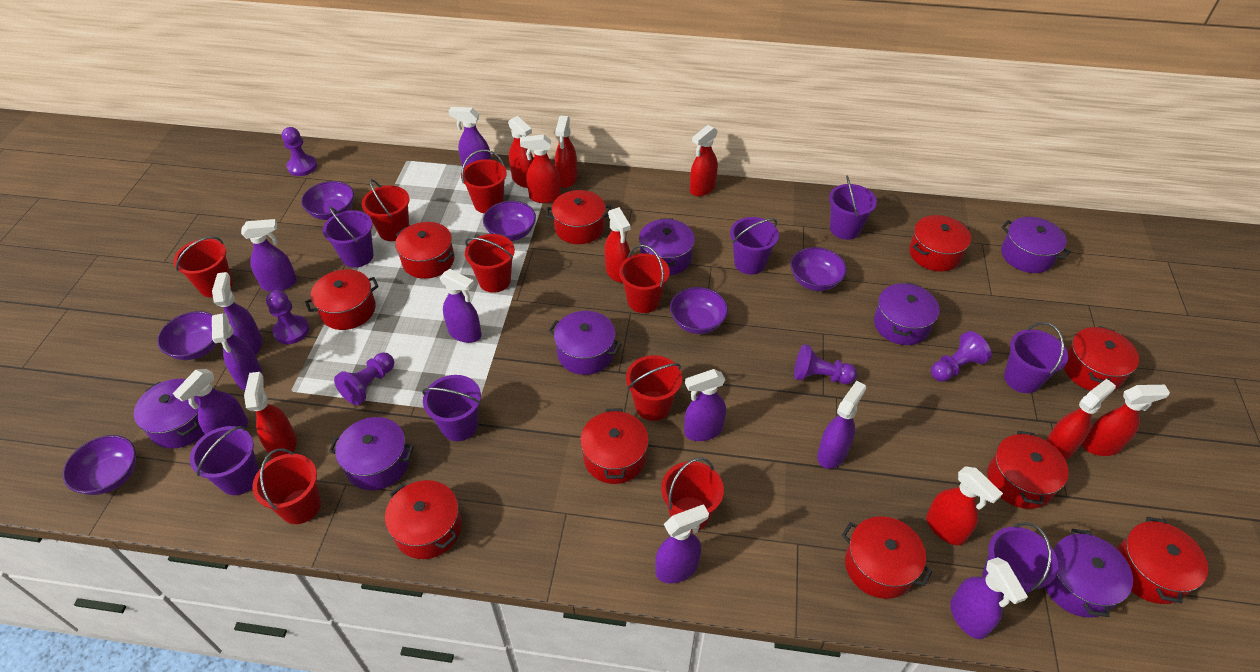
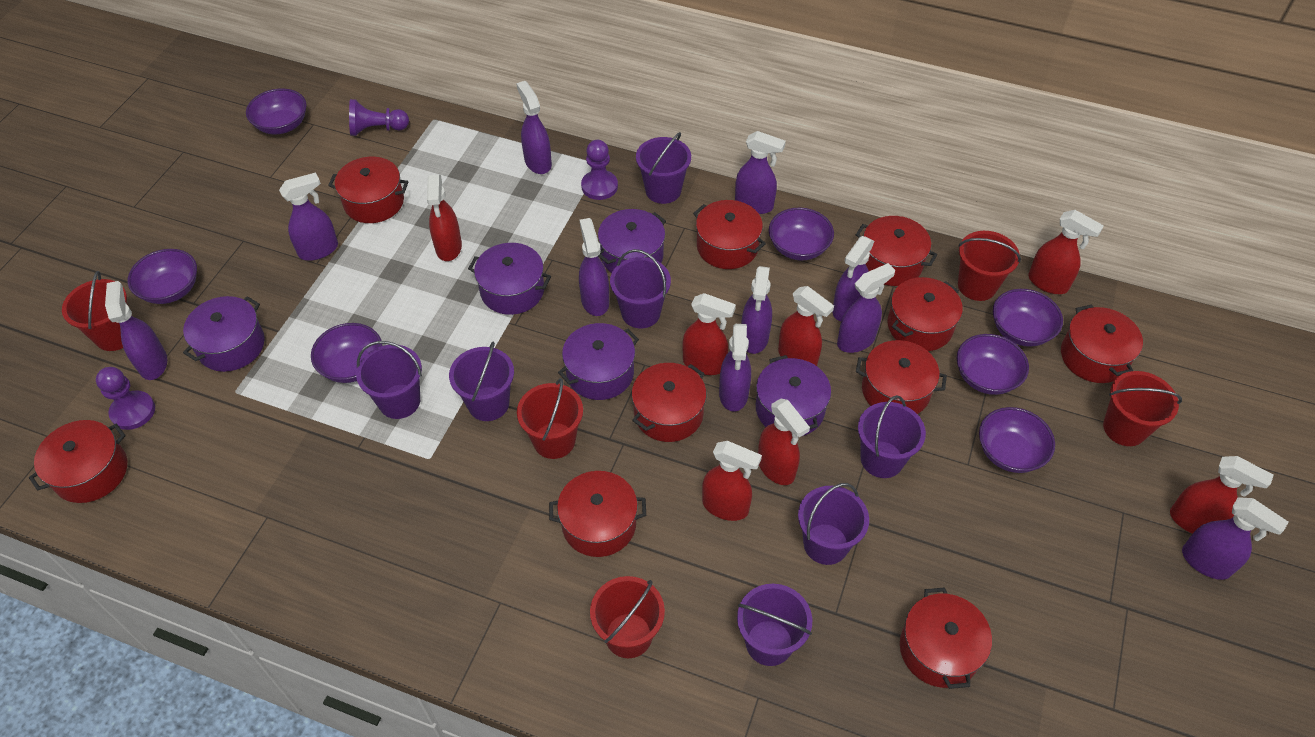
purple bowl: 6 -> 7
purple pawn: 5 -> 3
purple pot: 7 -> 5
red bucket: 8 -> 5
red spray bottle: 9 -> 7

